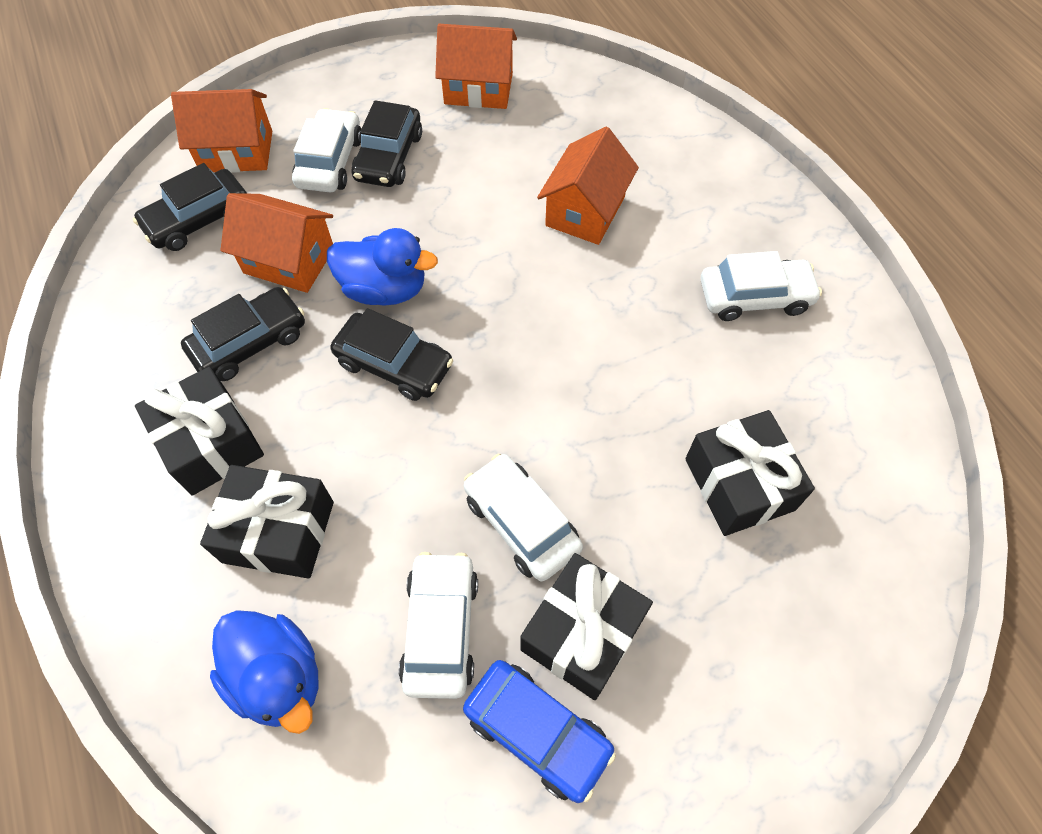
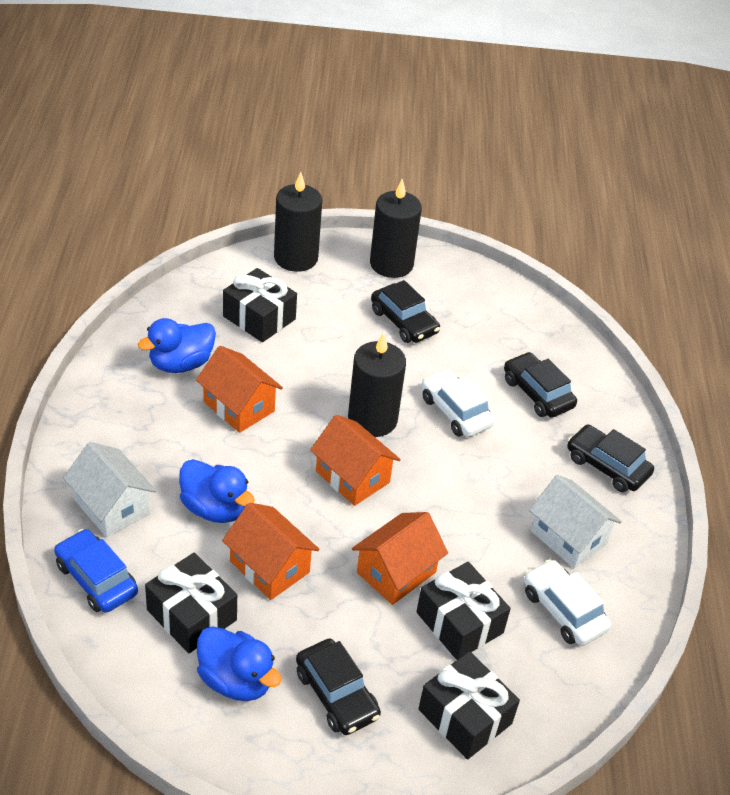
black candle: 0 -> 3
blue duck: 2 -> 3
white car: 4 -> 2
white house: 0 -> 2

